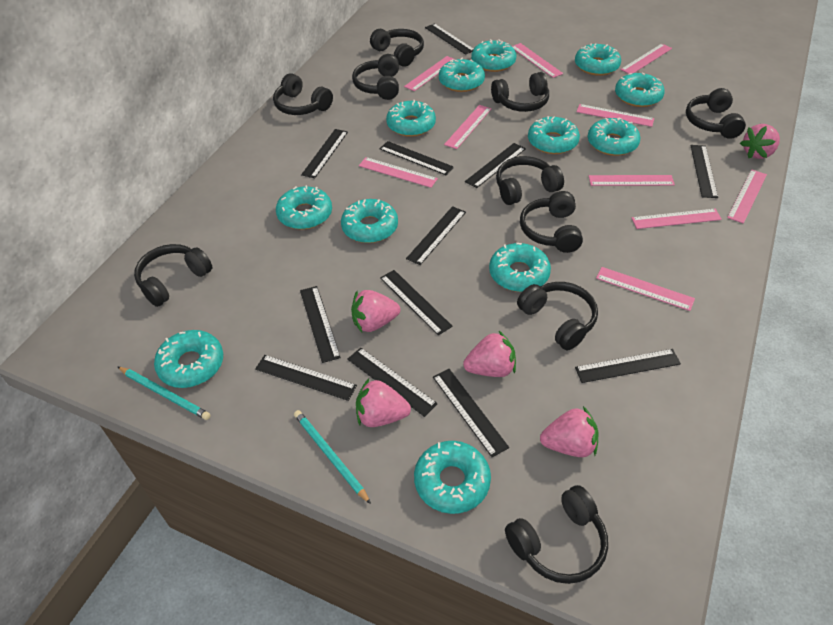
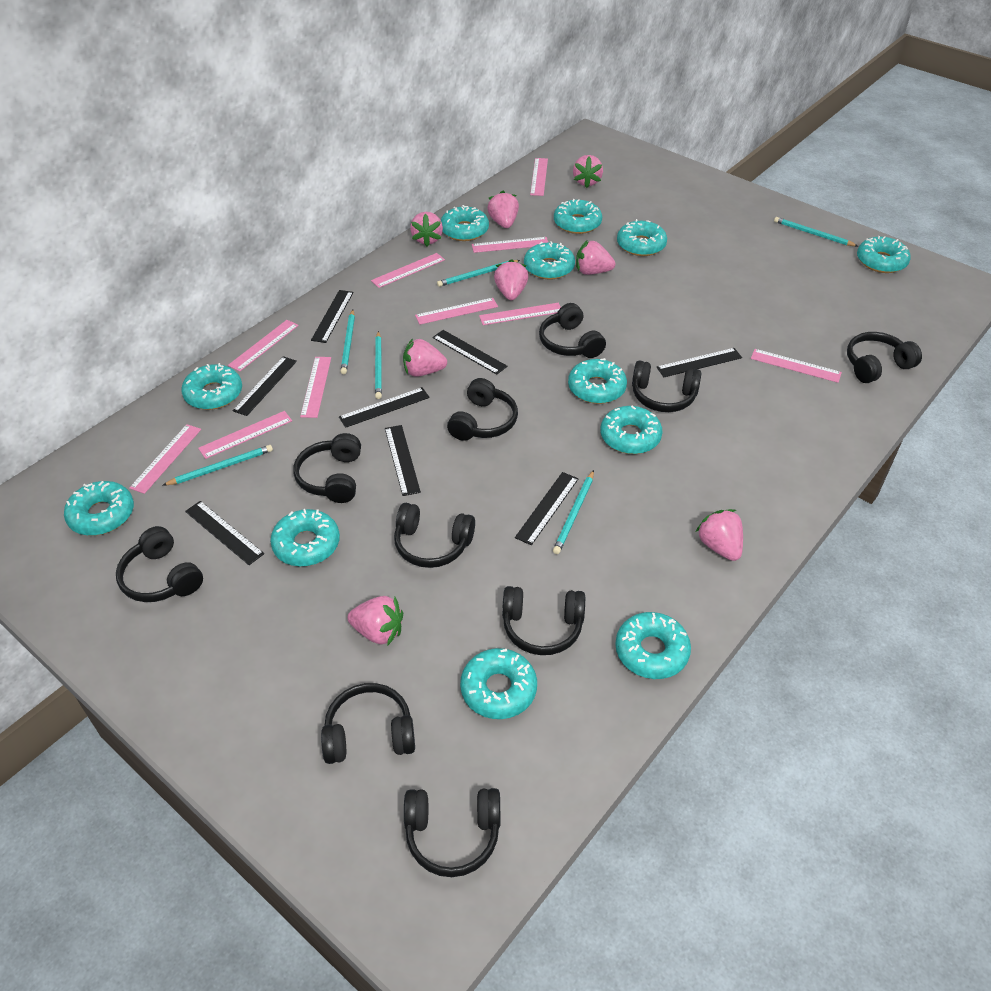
black ruler: 12 -> 8
pink strawberry: 5 -> 8
turquoise pencil: 2 -> 6

